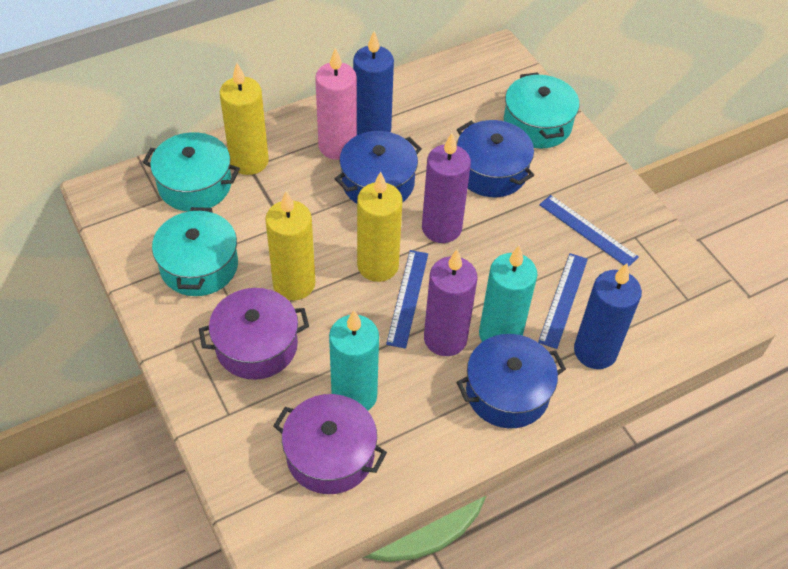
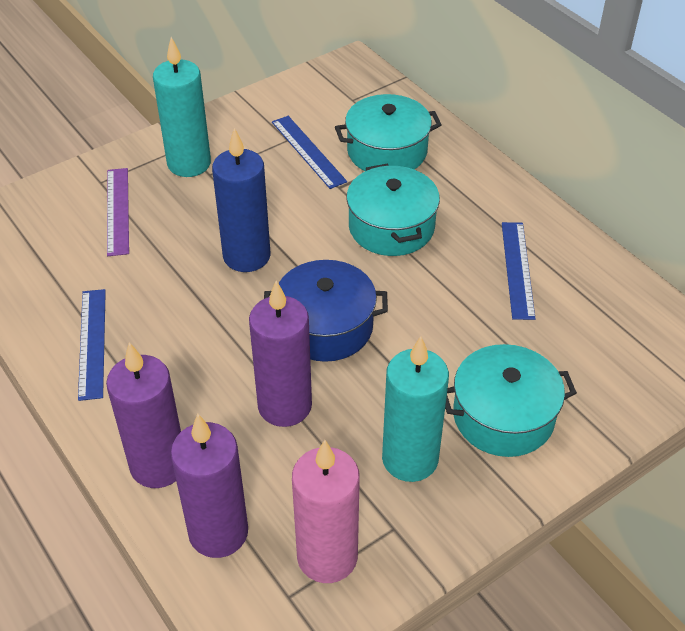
blue candle: 2 -> 1
blue pot: 3 -> 1
purple candle: 2 -> 3
purple pot: 2 -> 0
purple ruler: 0 -> 1
yellow candle: 3 -> 0

